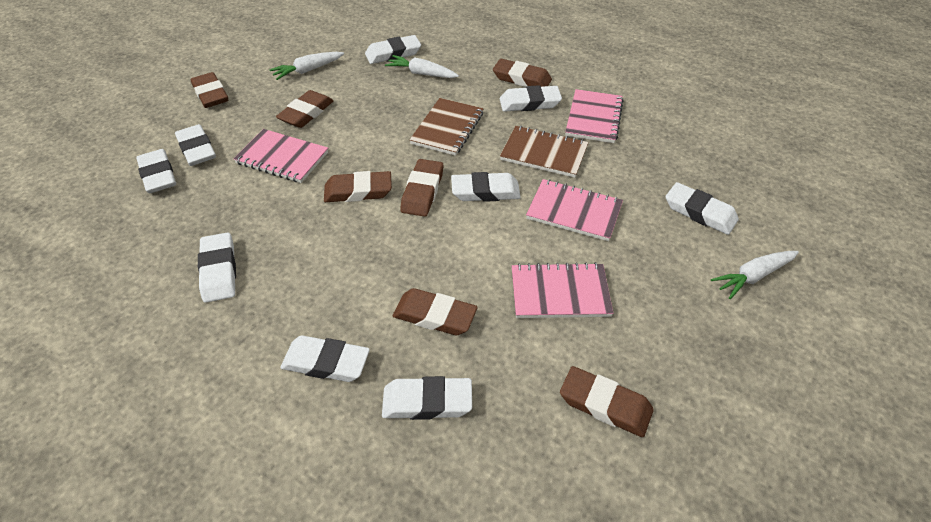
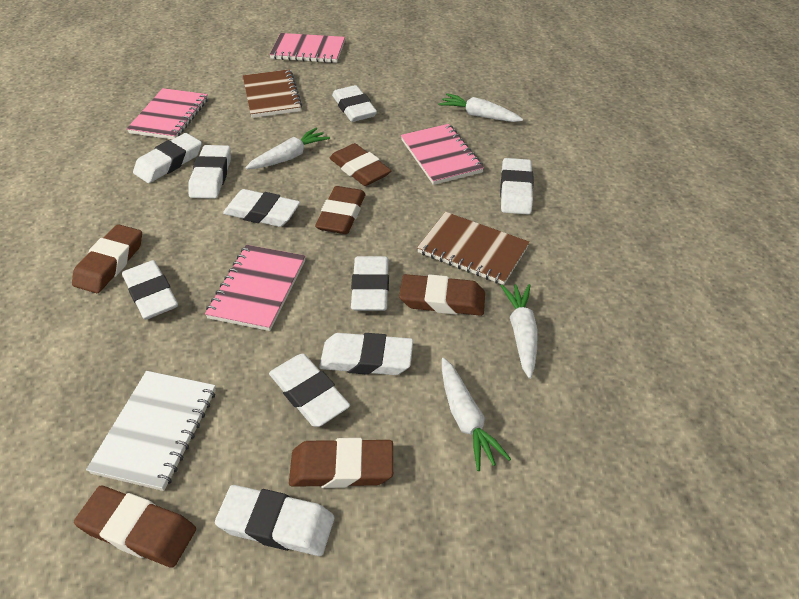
brown eraser: 7 -> 6
white carrot: 3 -> 4
white eraser: 9 -> 10
white notebook: 0 -> 1

